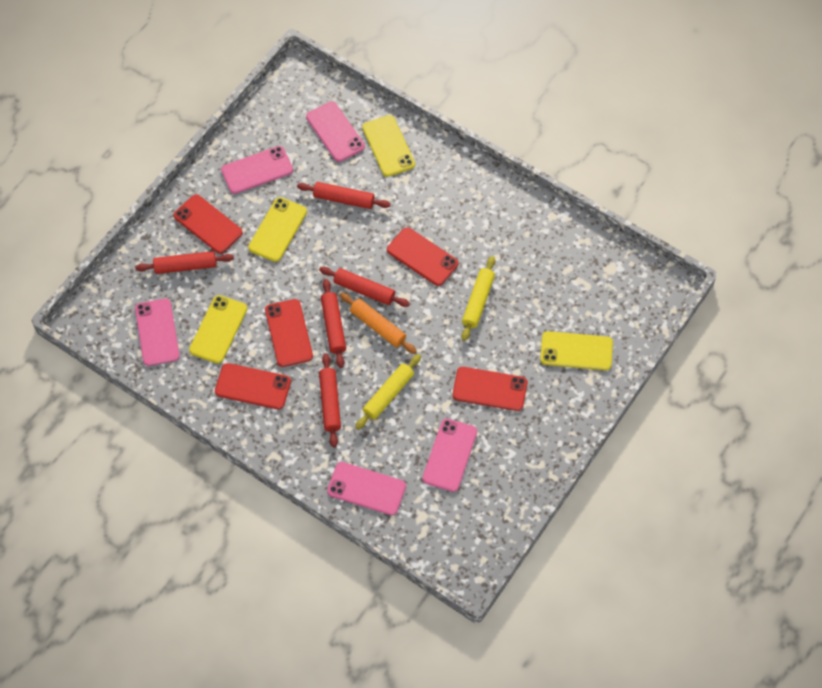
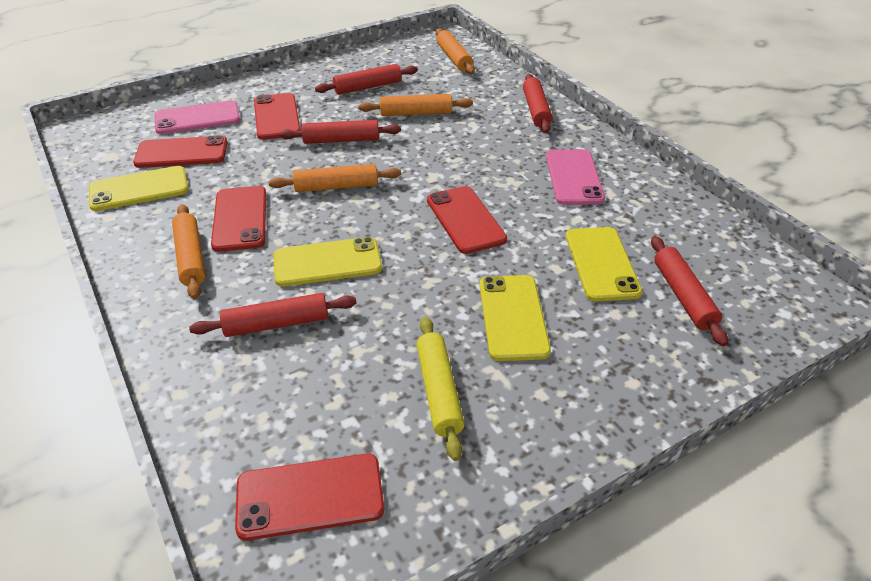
orange rolling pin: 1 -> 4
pink phone: 5 -> 2
yellow rolling pin: 2 -> 1

